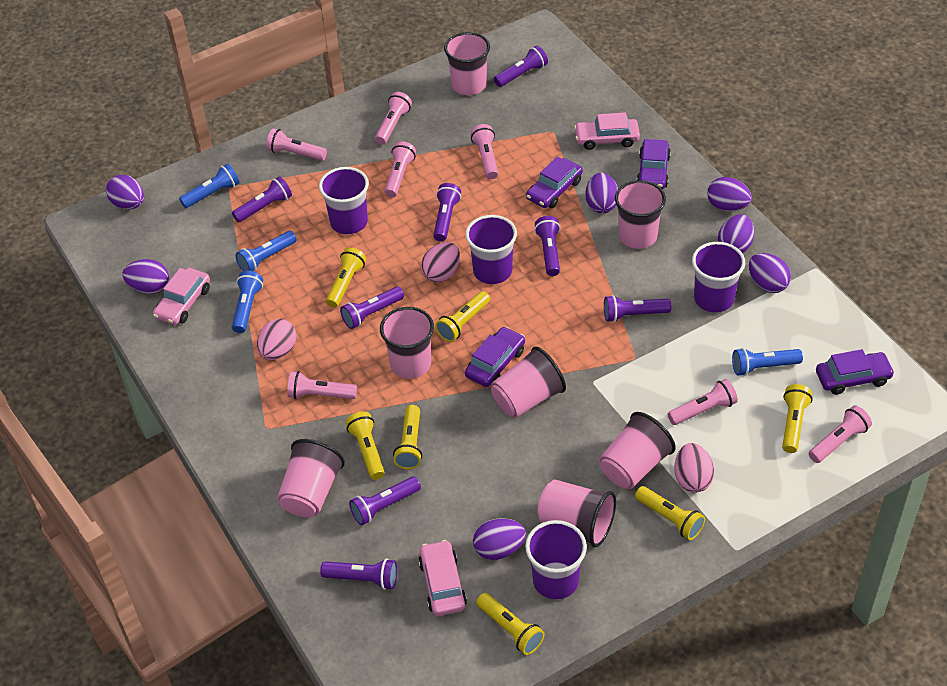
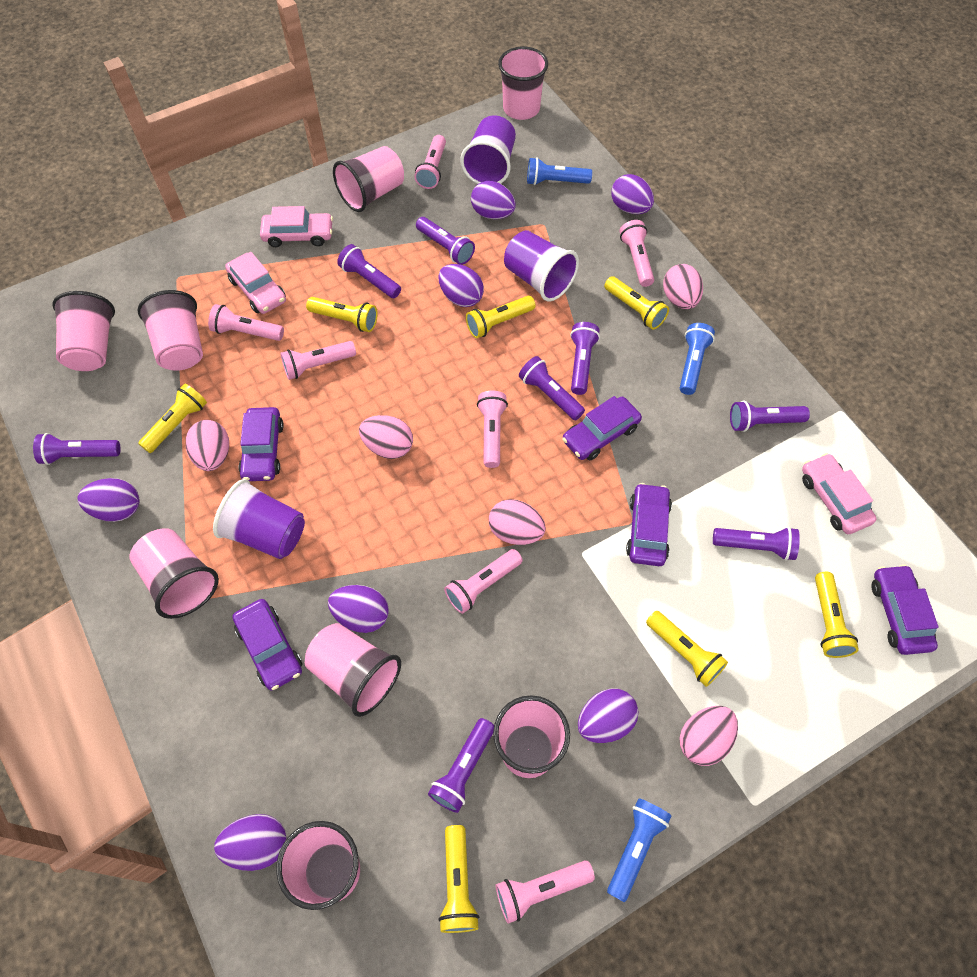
blue flashlight: 4 -> 3
pink cup: 7 -> 8
pink egg: 3 -> 5
purple car: 4 -> 5
purple cup: 4 -> 3

